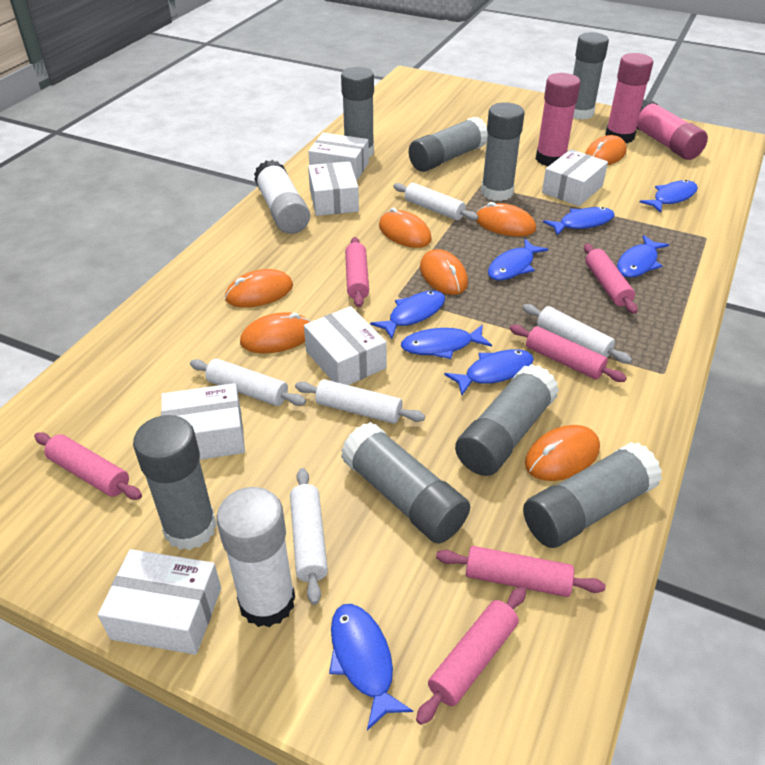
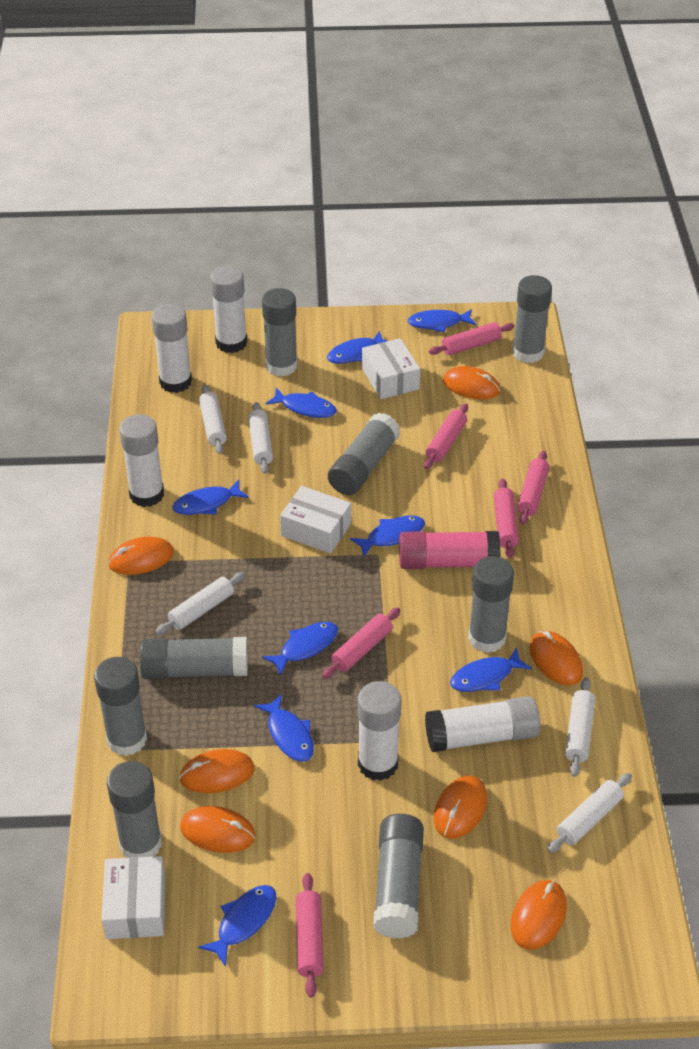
blue fish: 8 -> 9
pink glue stick: 3 -> 1
white box: 6 -> 3
white glue stick: 2 -> 5

